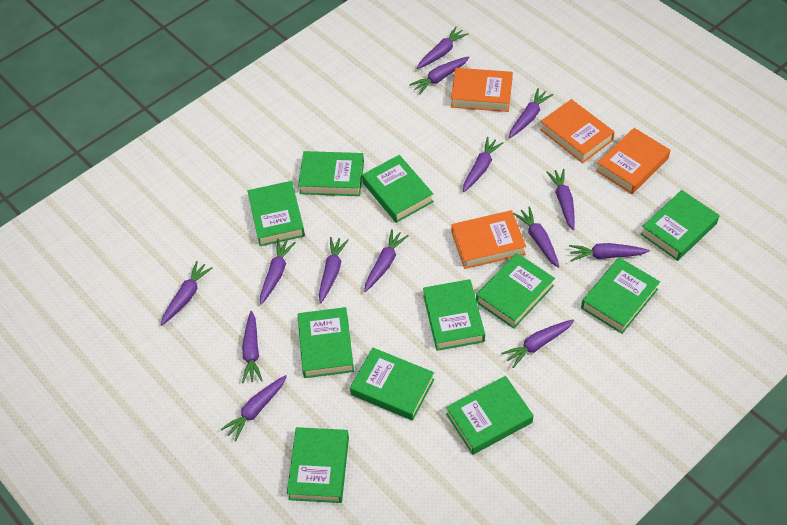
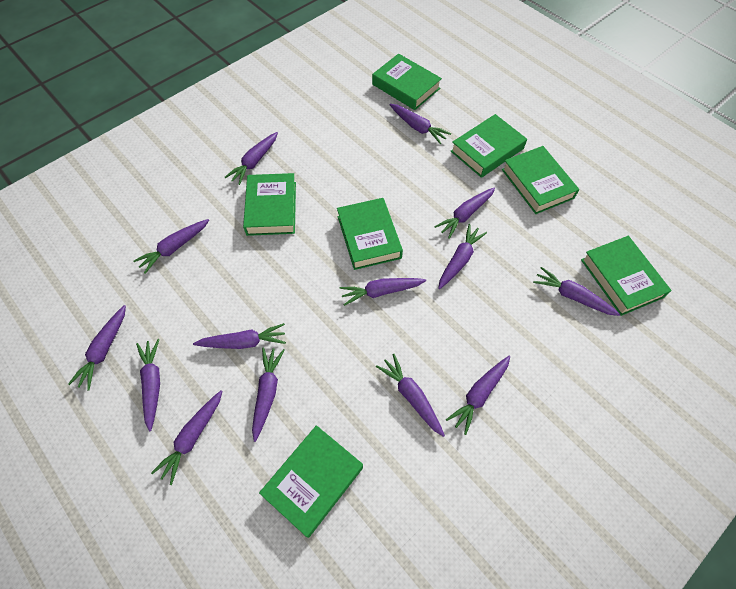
green book: 11 -> 7
orange book: 4 -> 0

